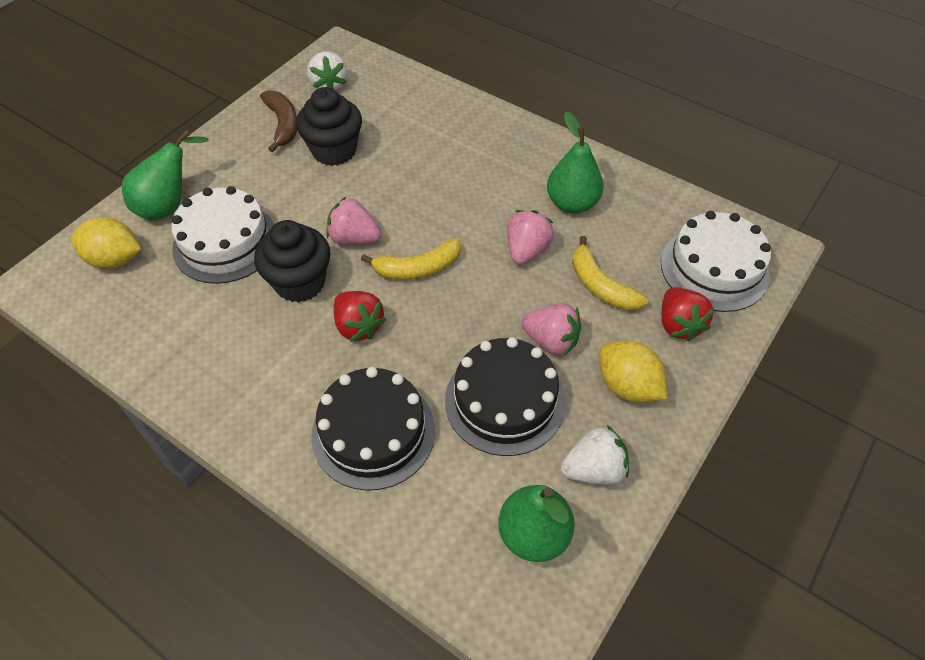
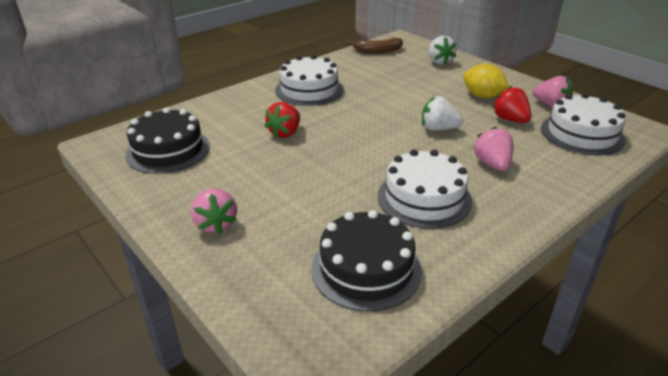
black cupcake: 2 -> 0
green pear: 3 -> 0
white cake: 2 -> 3
yellow banana: 2 -> 0
yellow lemon: 2 -> 1

